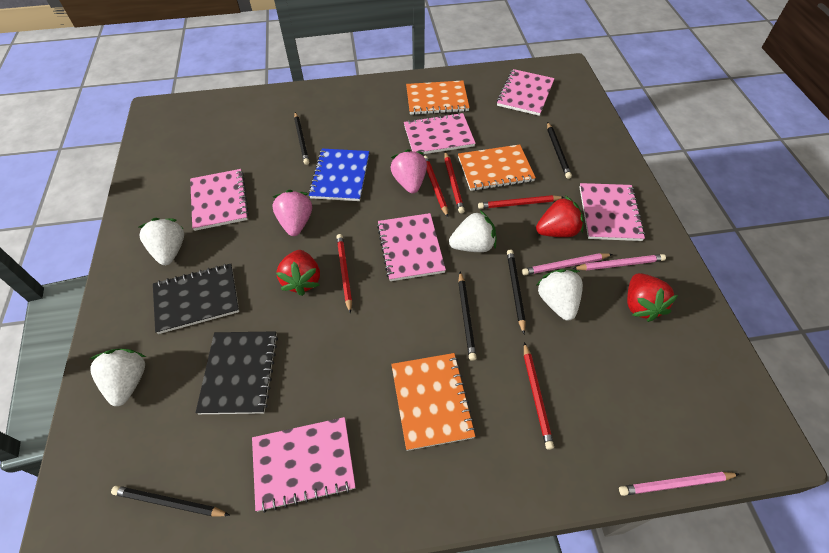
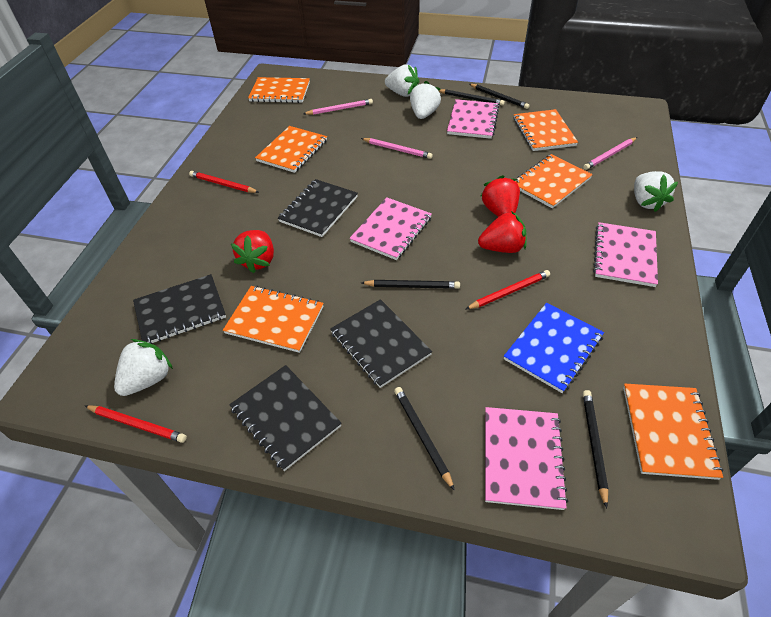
black notebook: 2 -> 4
orange notebook: 3 -> 6
pink notebook: 6 -> 4
pink strawberry: 2 -> 0
red pencil: 5 -> 3

